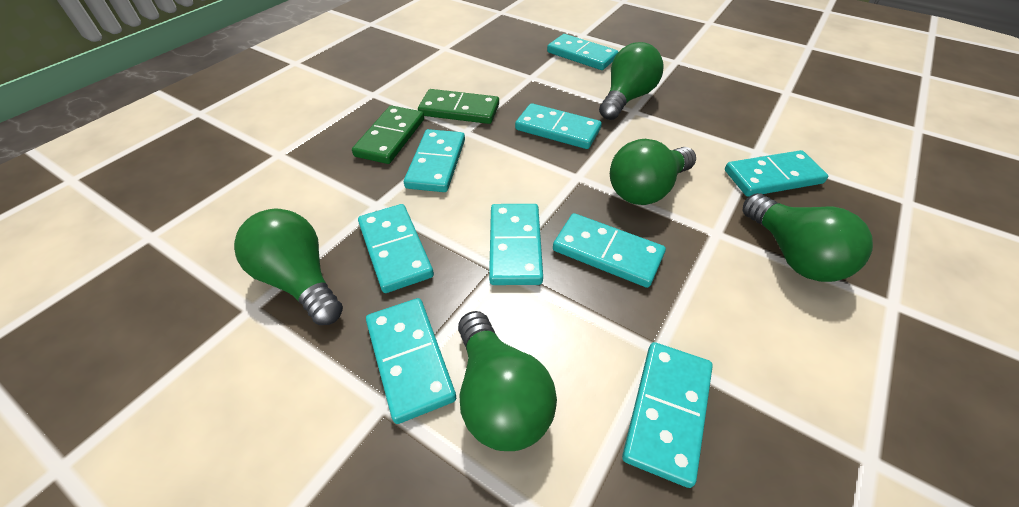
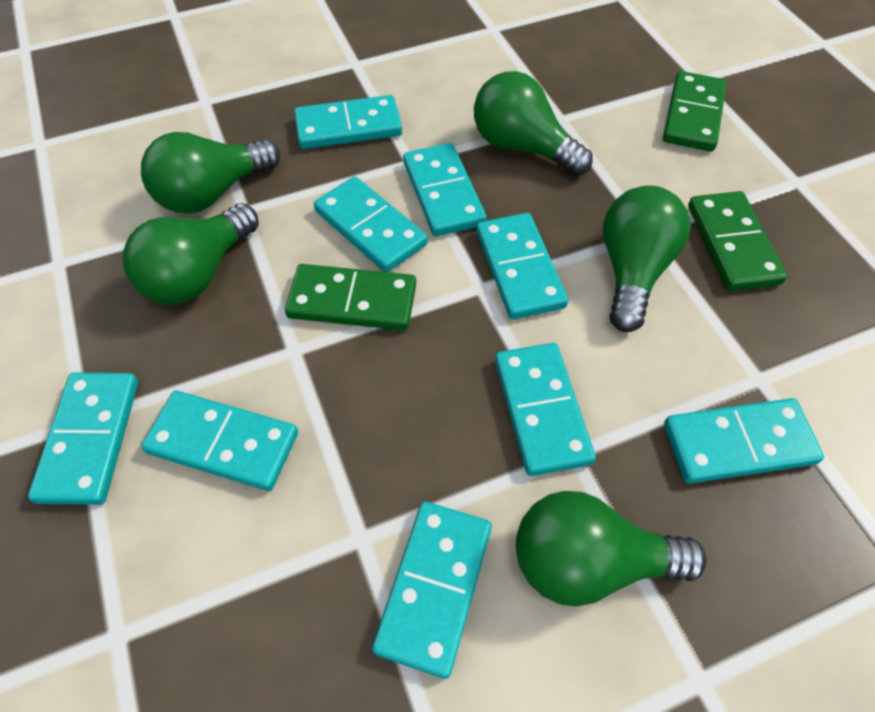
green domino: 2 -> 3

